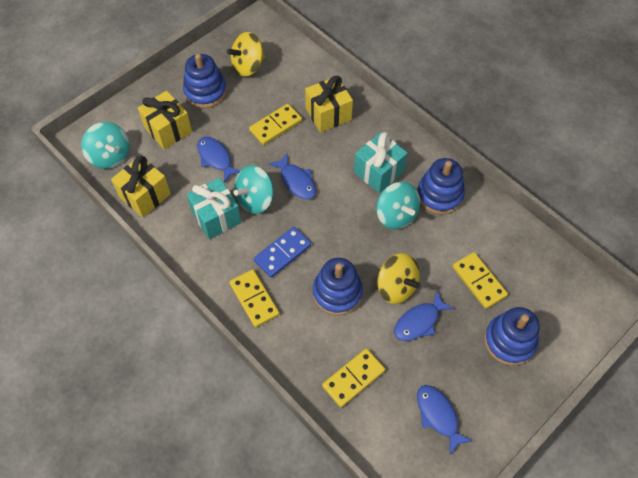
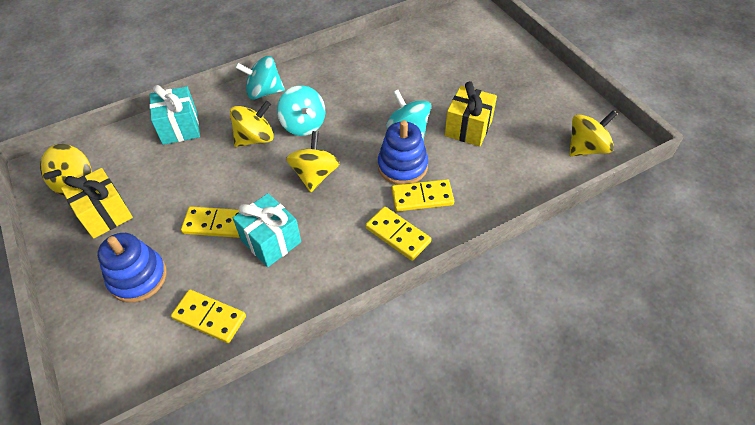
blue domino: 1 -> 0
blue fish: 4 -> 0
blue stacking toy: 4 -> 2
yellow gift: 3 -> 2
yellow spinning top: 2 -> 4

